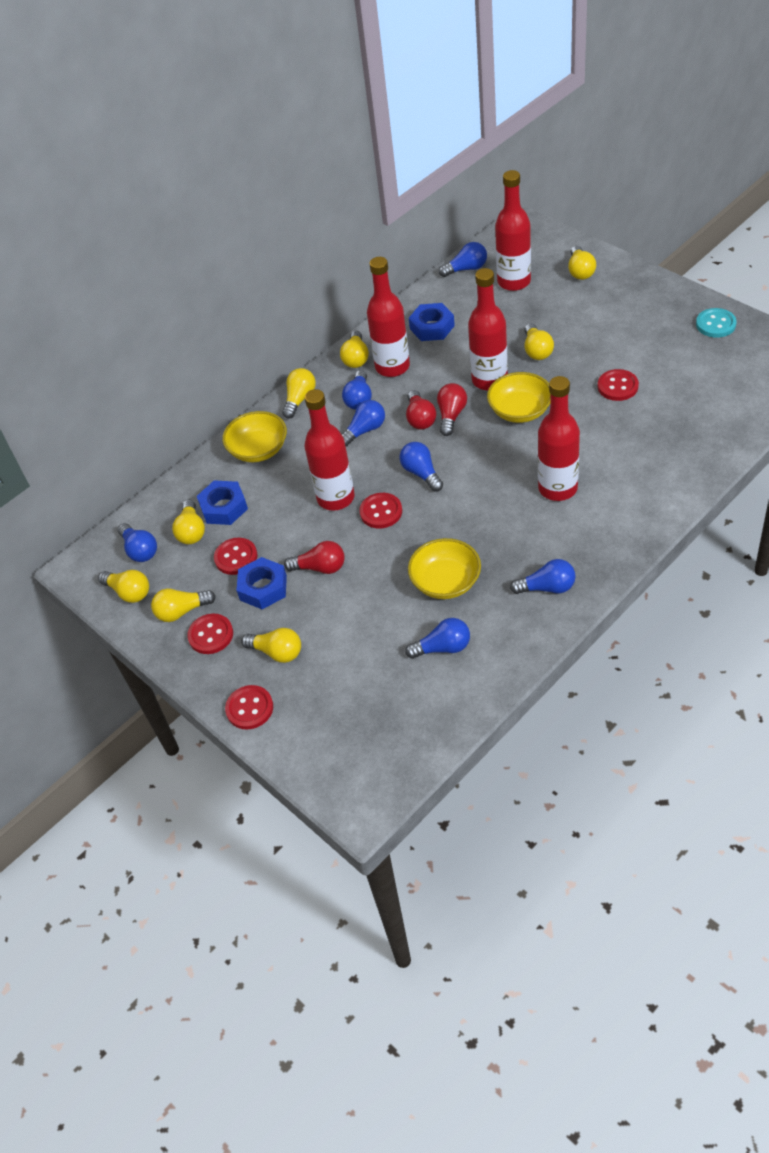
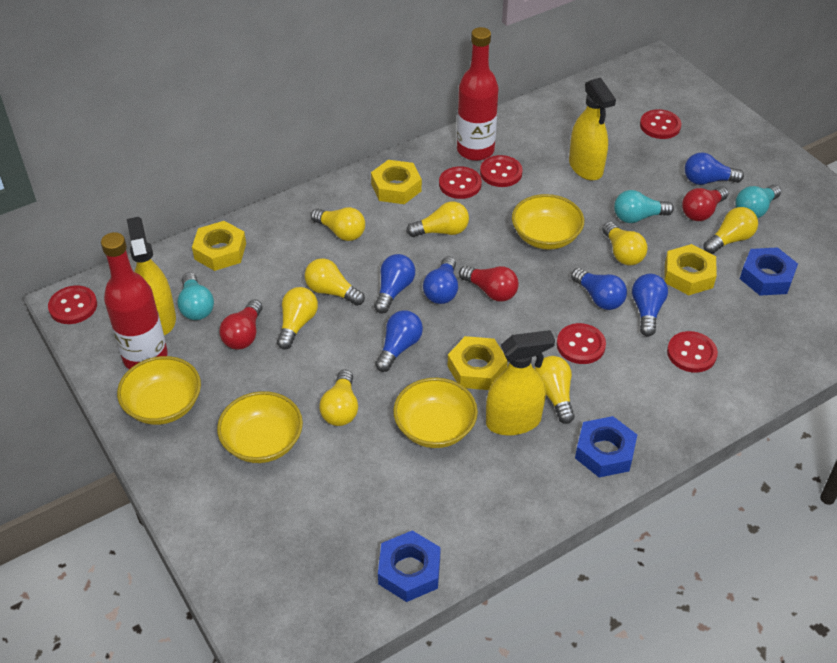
blue light bulb: 7 -> 6
red bottle: 5 -> 2
red button: 5 -> 6
turquoise button: 1 -> 0
turquoise light bulb: 0 -> 3
yellow bowl: 3 -> 4
yellow nut: 0 -> 4
yellow spray bottle: 0 -> 3

